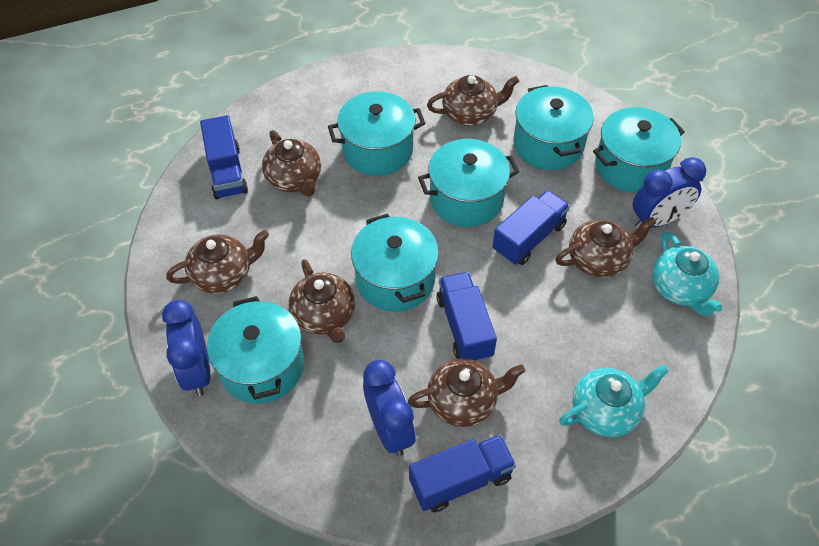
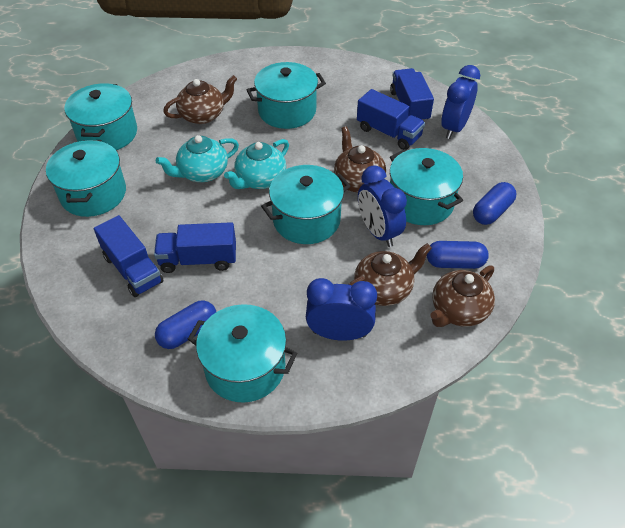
blue capsule: 0 -> 3
brown teapot: 6 -> 4

